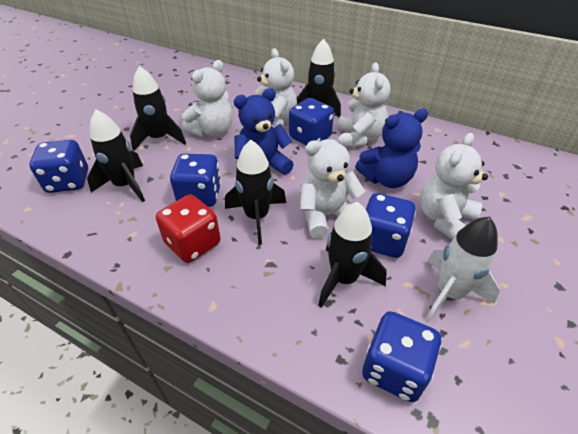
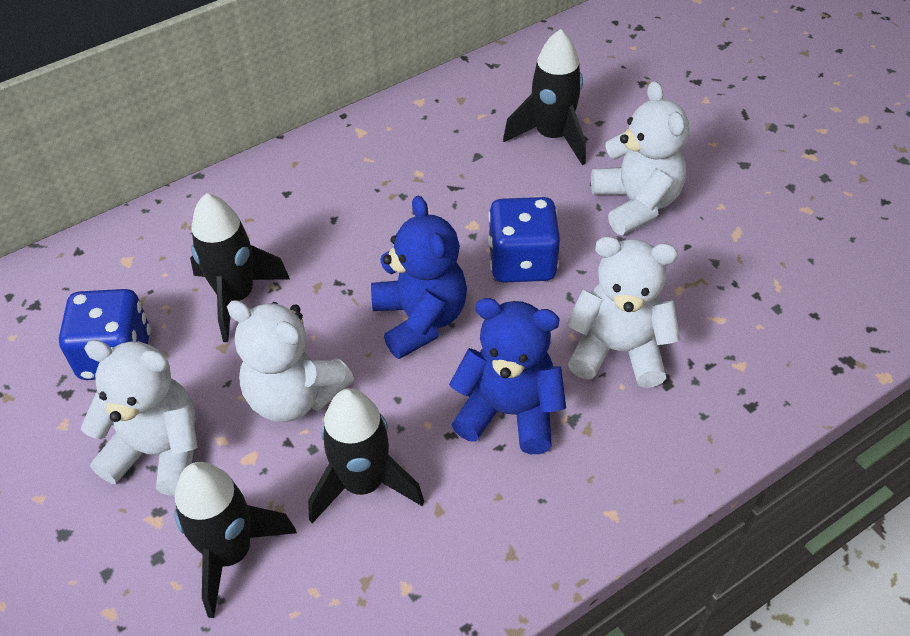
black rocket: 5 -> 4
blue dice: 5 -> 2
red dice: 1 -> 0
white rocket: 1 -> 0
white teddy bear: 5 -> 4

